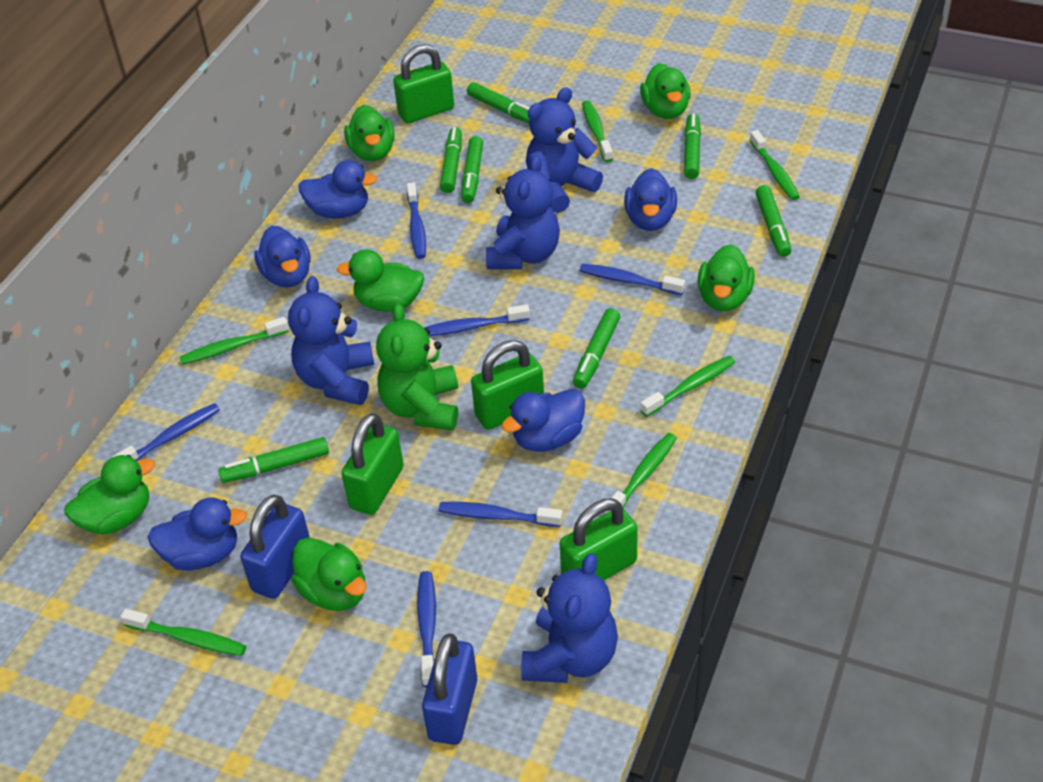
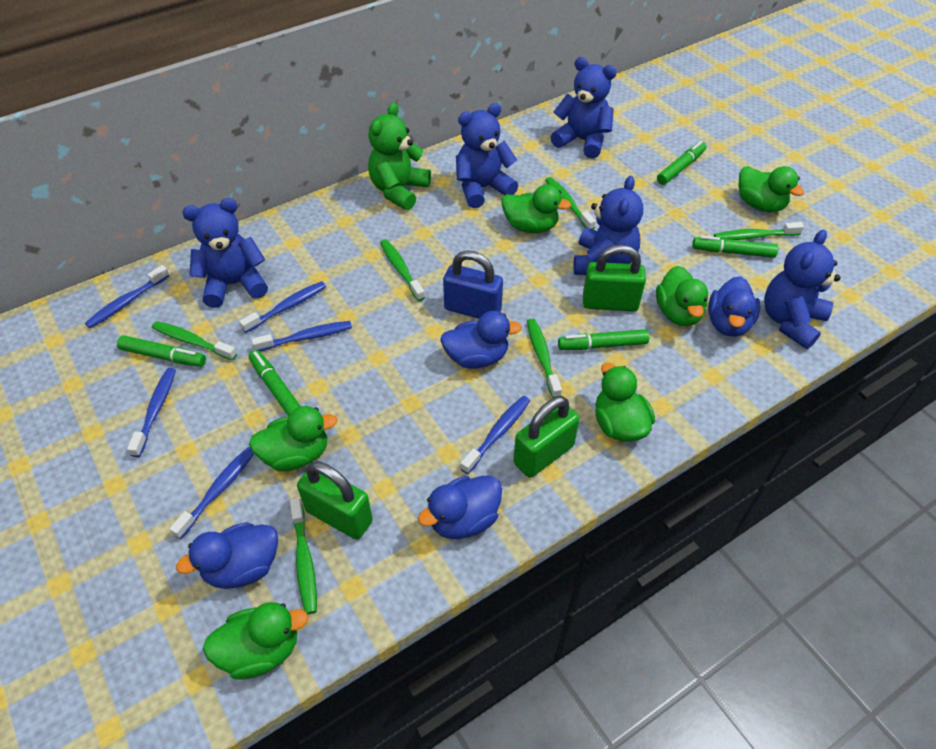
blue duck: 5 -> 4
blue padlock: 2 -> 1
blue teddy bear: 4 -> 5
green marker: 7 -> 5
green padlock: 4 -> 3

